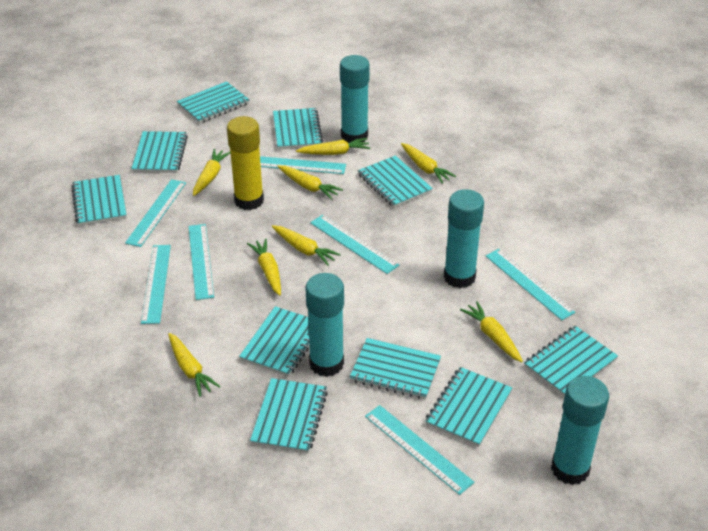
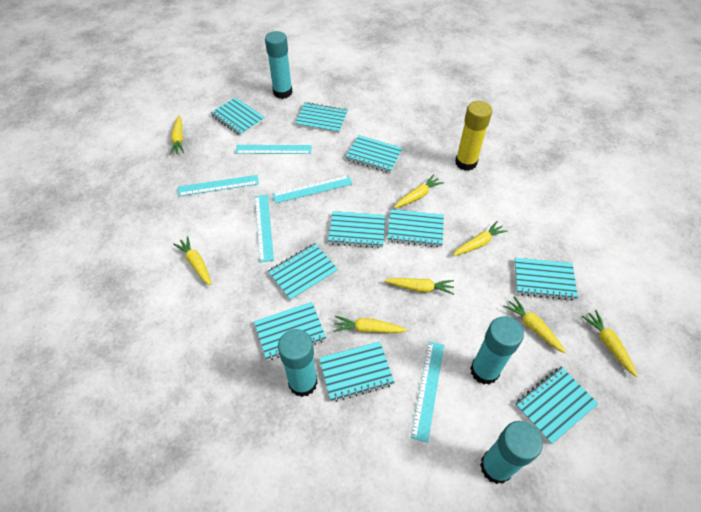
turquoise ruler: 7 -> 5

